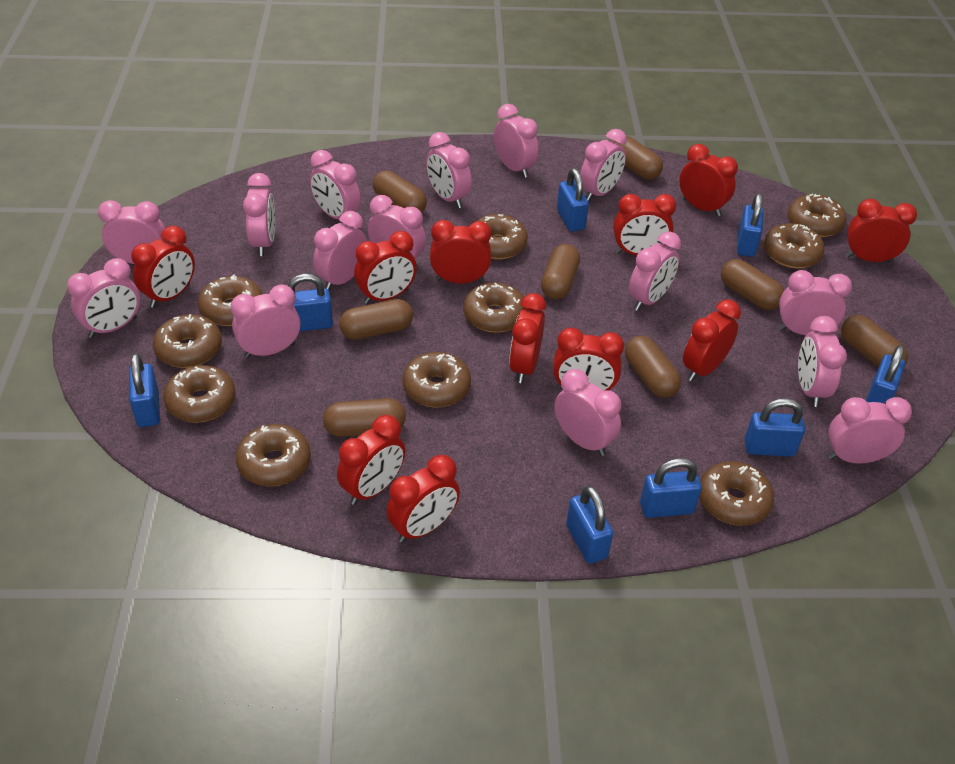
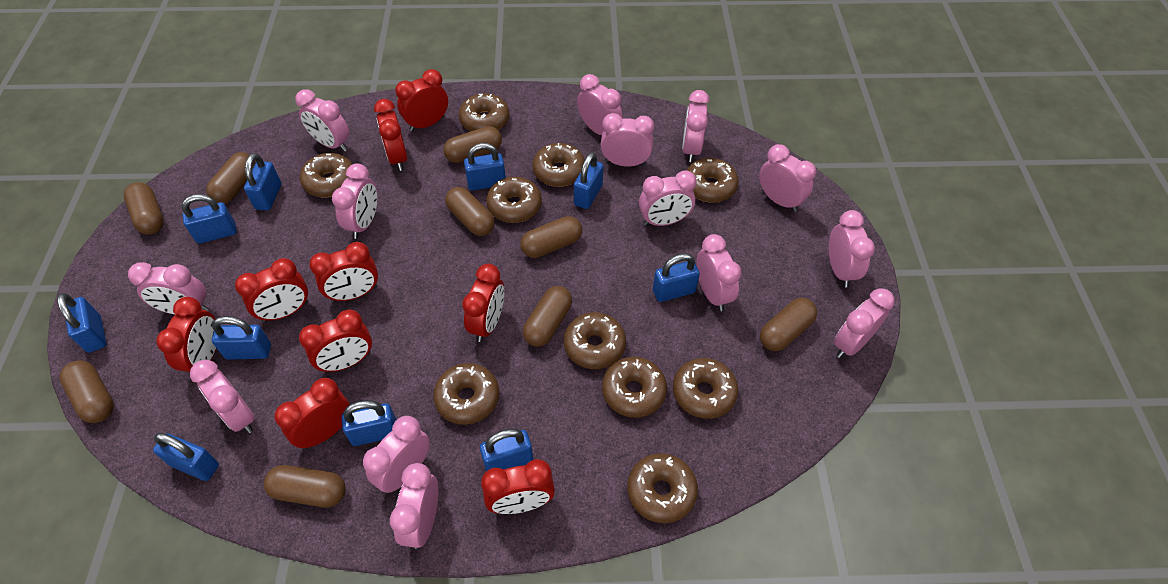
blue padlock: 8 -> 10
brown capsule: 8 -> 9
pink clock: 15 -> 14
red clock: 11 -> 9

